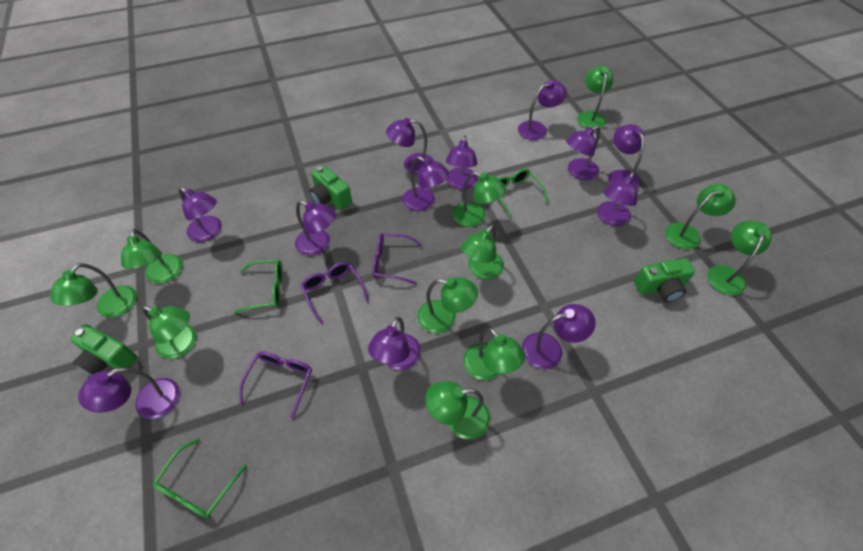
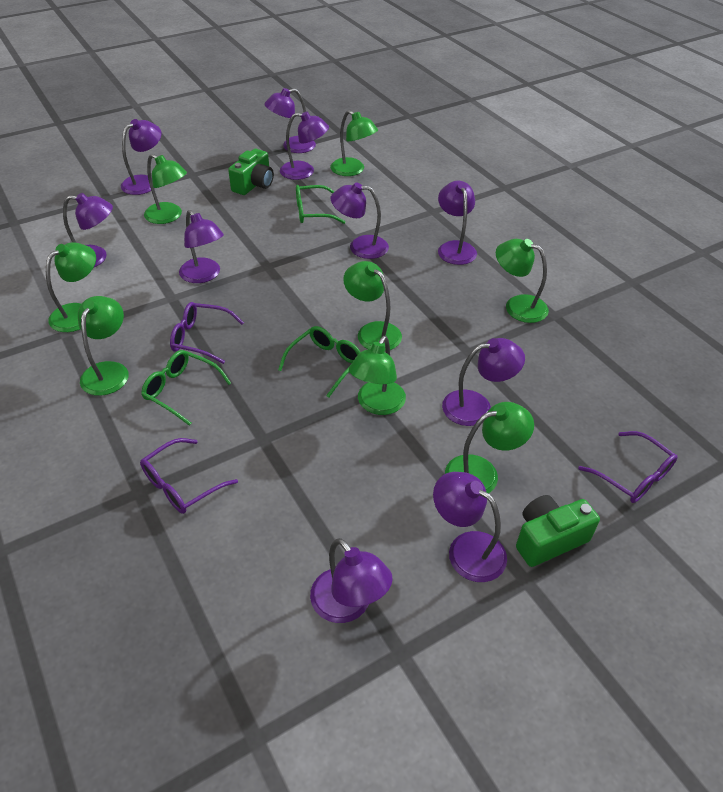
green camera: 3 -> 2
green lamp: 11 -> 8
purple lamp: 12 -> 10

